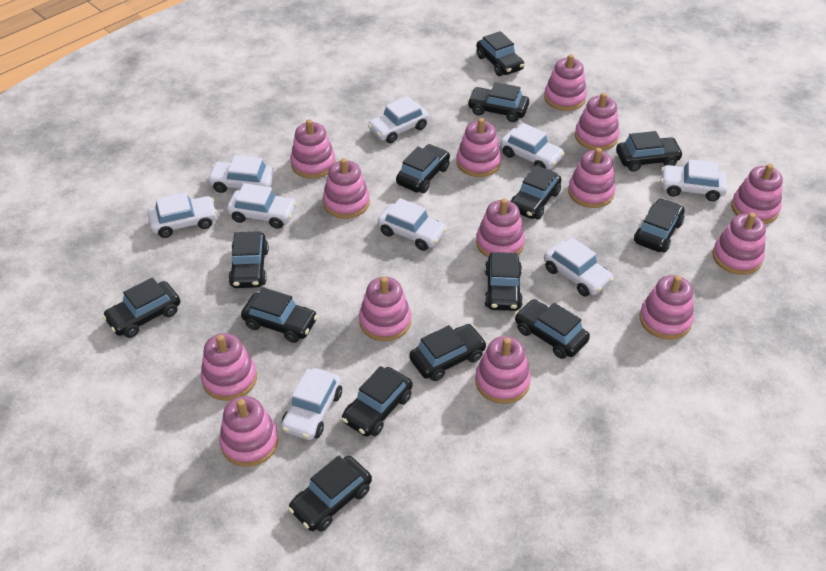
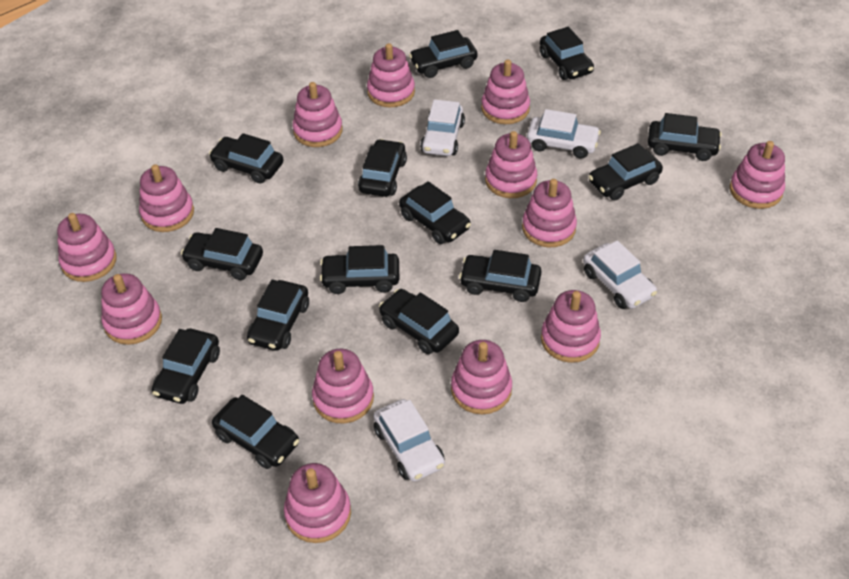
pink stacking toy: 14 -> 13
white car: 9 -> 4

